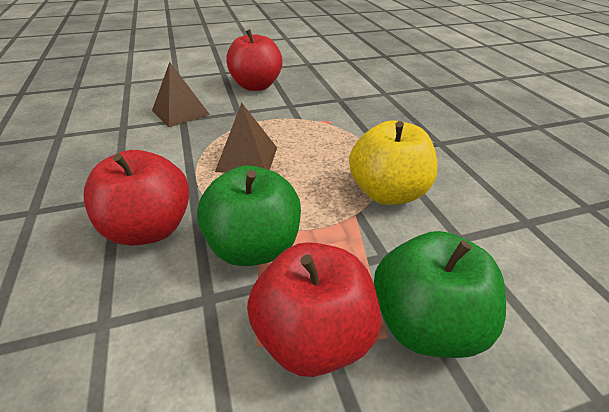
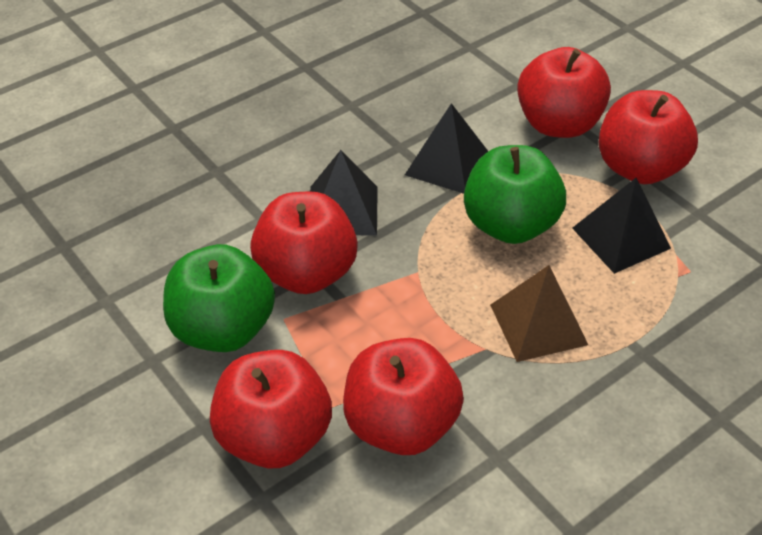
black pyramid: 0 -> 3
brown pyramid: 2 -> 1
red apple: 3 -> 5
yellow apple: 1 -> 0

